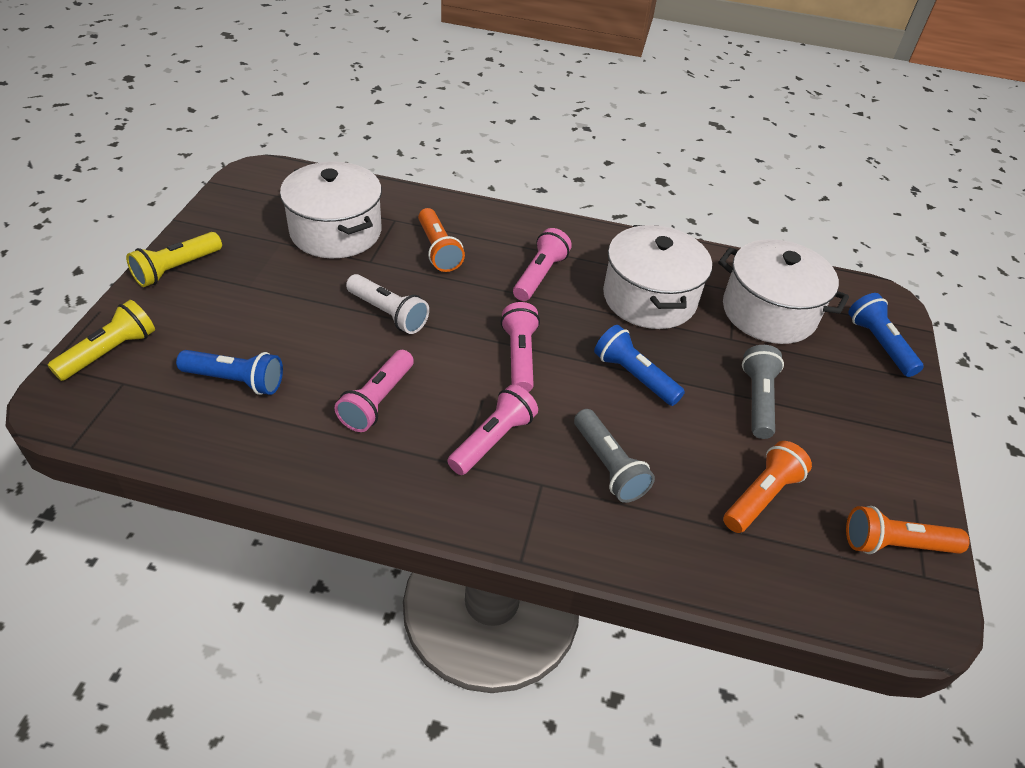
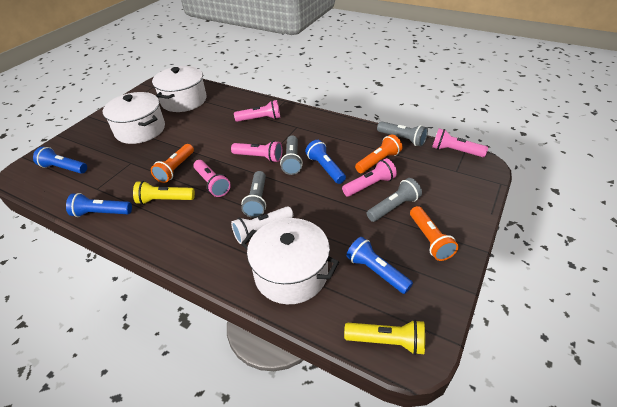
blue flashlight: 3 -> 4
grey flashlight: 2 -> 4
pink flashlight: 4 -> 5

